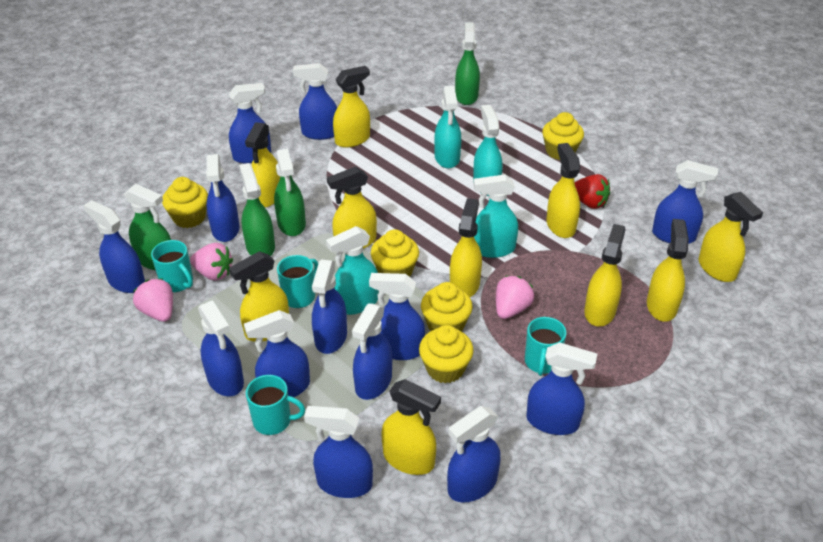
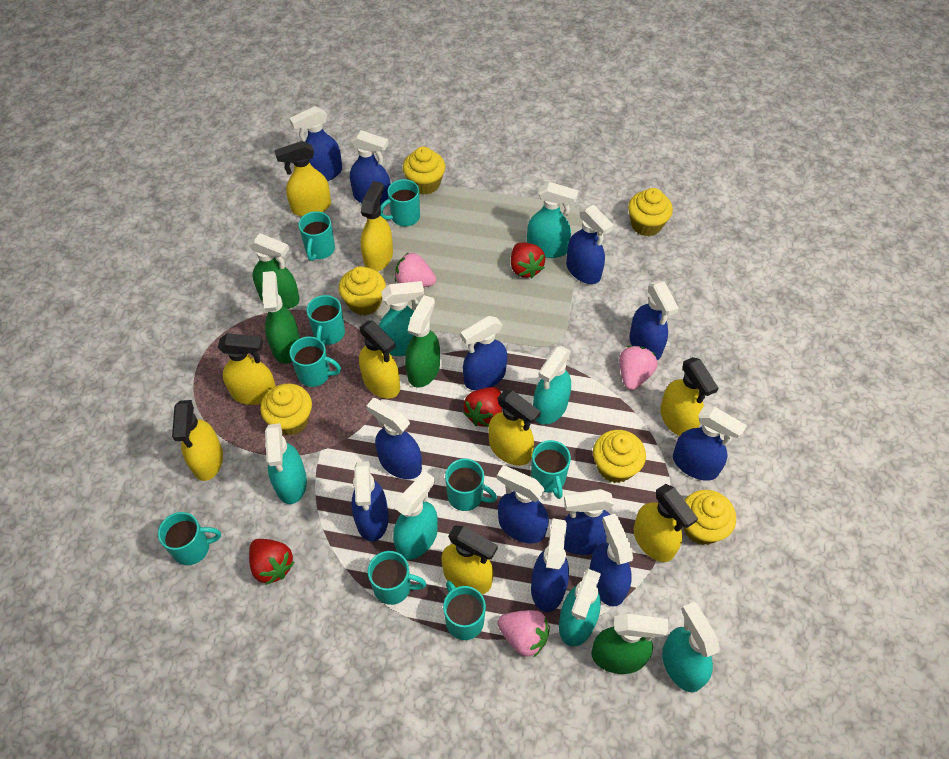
blue spray bottle: 13 -> 12
red strawberry: 1 -> 3
turquoise mug: 4 -> 9
turquoise spray bottle: 4 -> 7
yellow cupcake: 5 -> 6
yellow spray bottle: 10 -> 9

